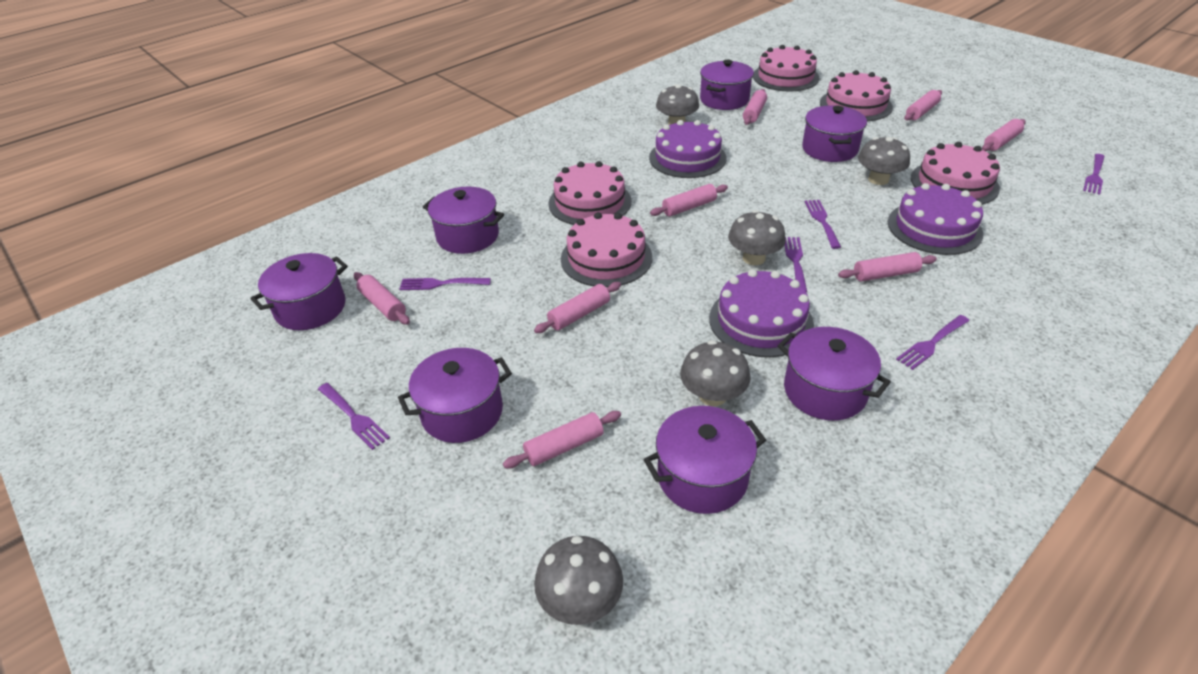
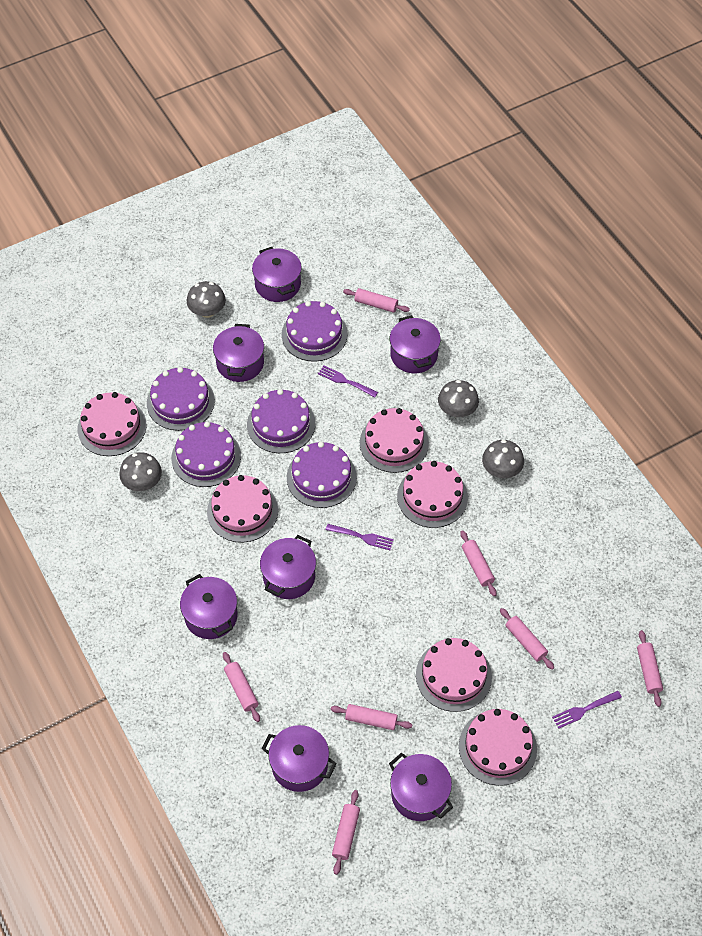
grey mushroom: 5 -> 4
pink cake: 5 -> 6
pink rolling pin: 8 -> 7
purple cake: 3 -> 5
purple fork: 6 -> 3

